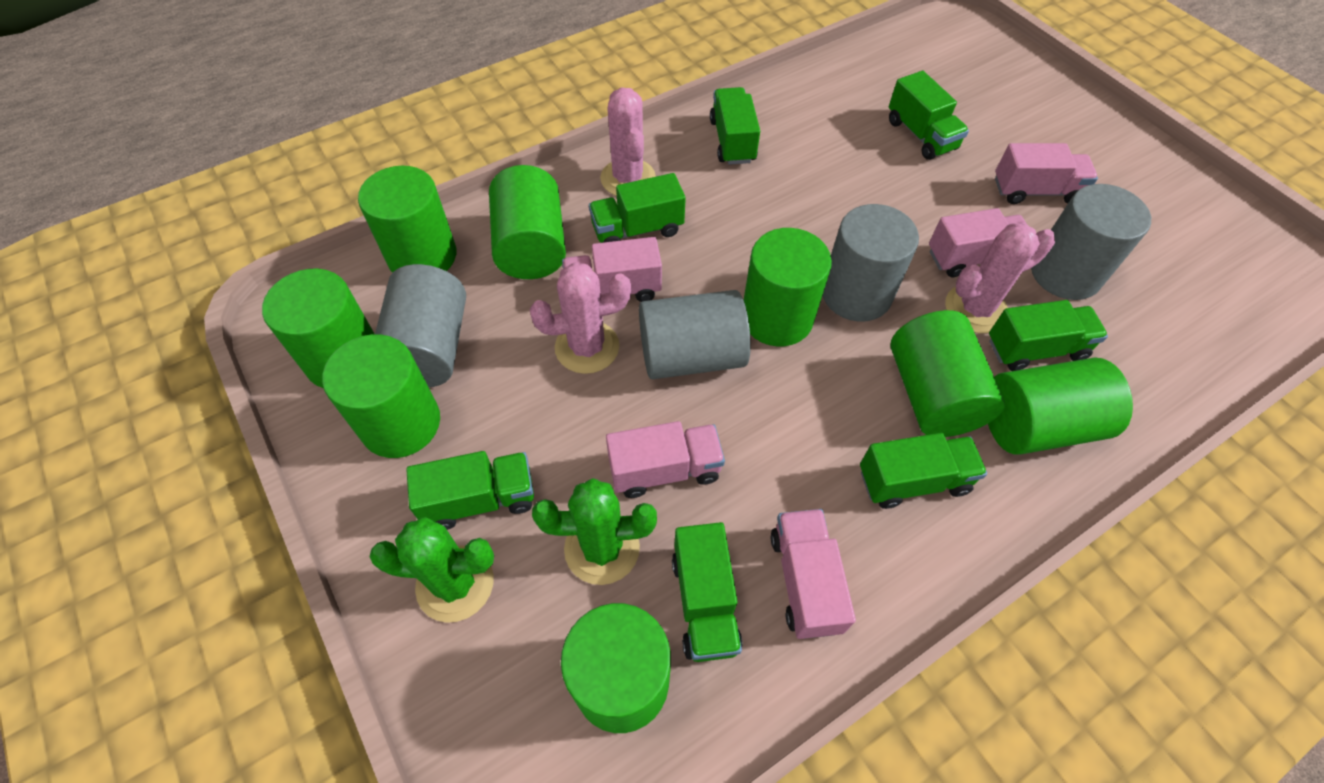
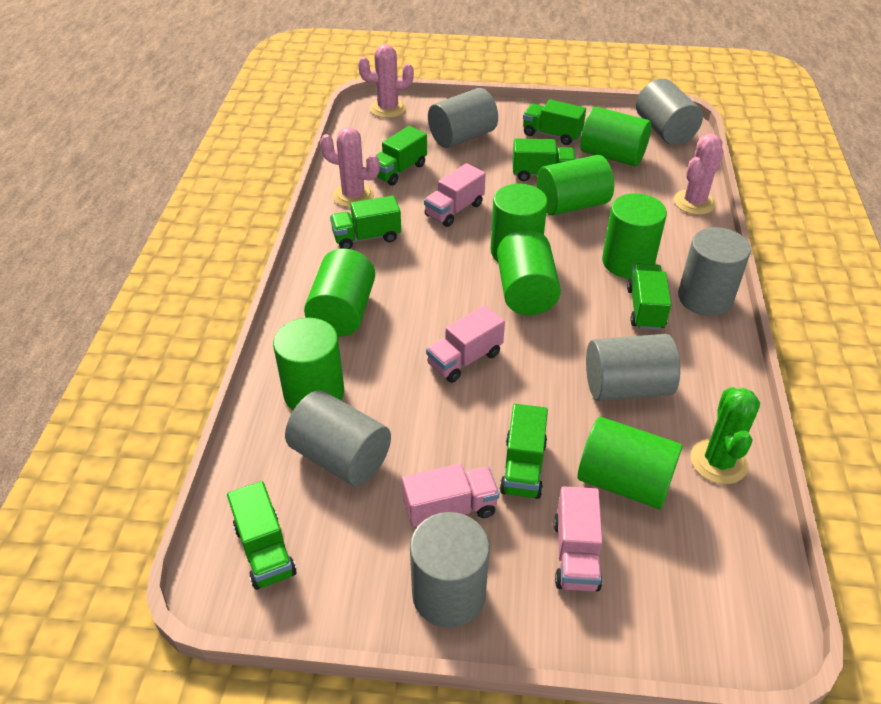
green cactus: 2 -> 1
grey cylinder: 4 -> 6
pink truck: 5 -> 4

